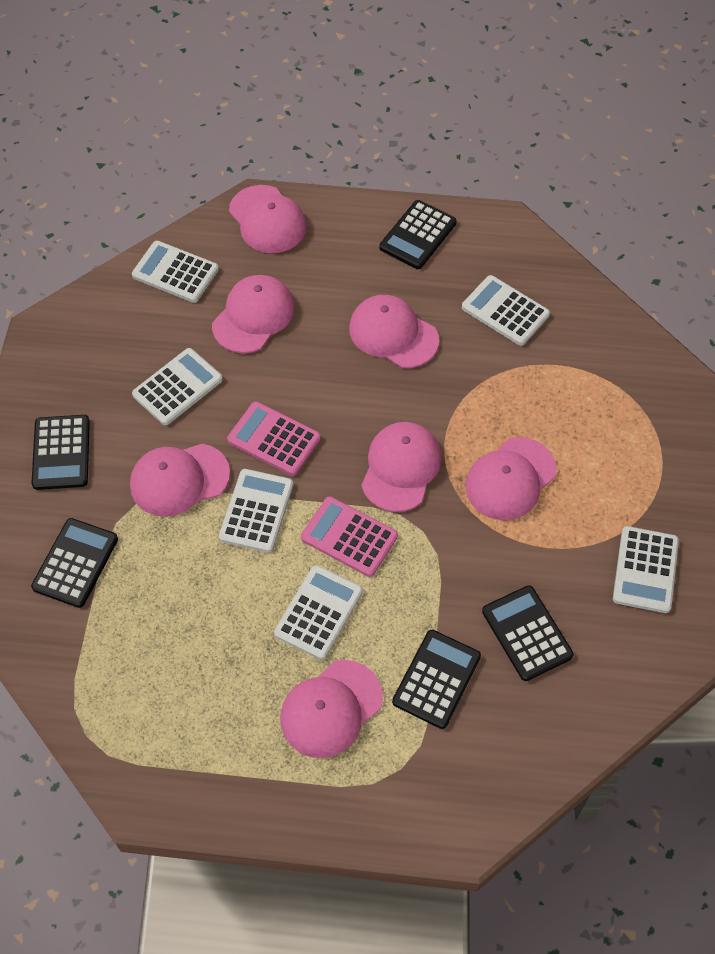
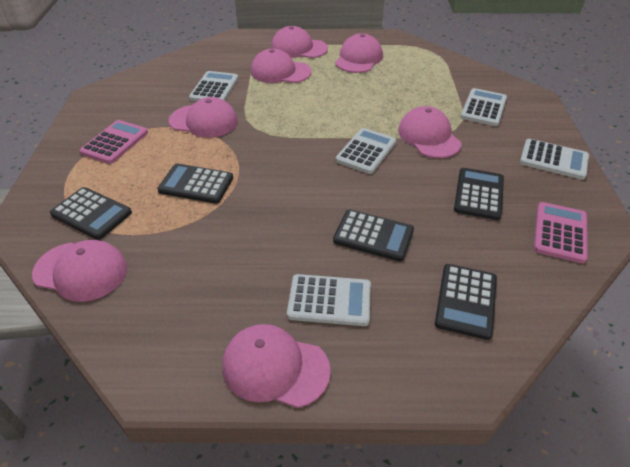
white calculator: 6 -> 5

